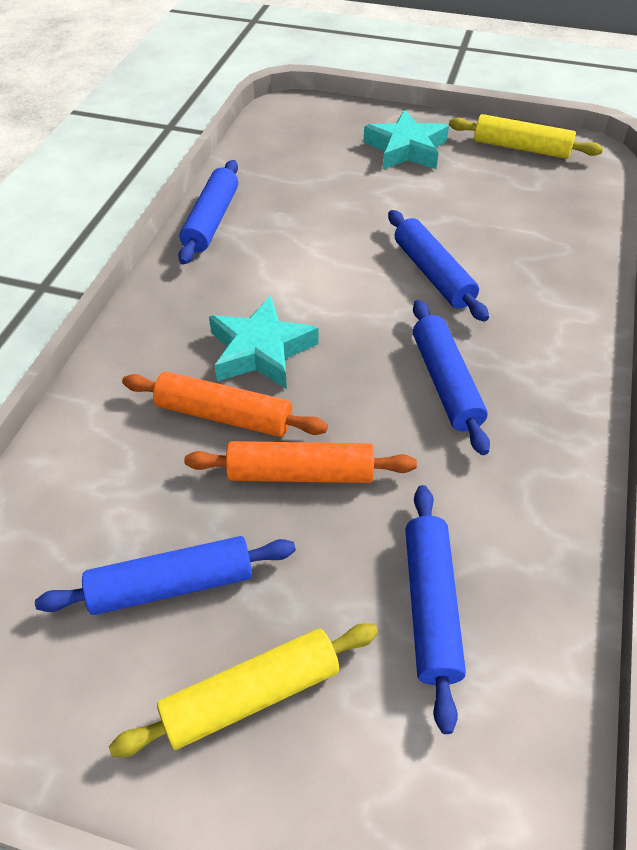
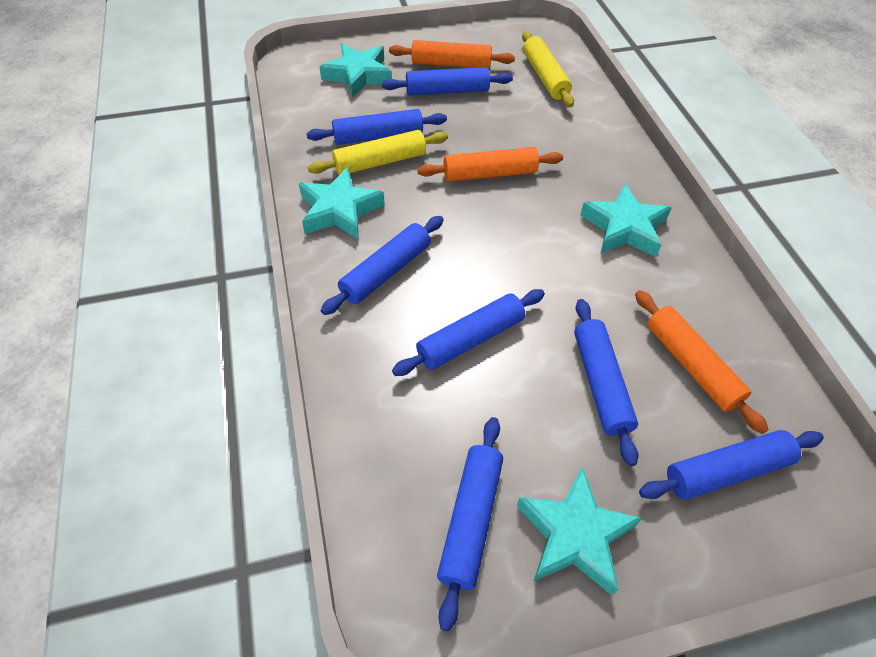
blue rolling pin: 5 -> 7
orange rolling pin: 2 -> 3
turquoise star: 2 -> 4

